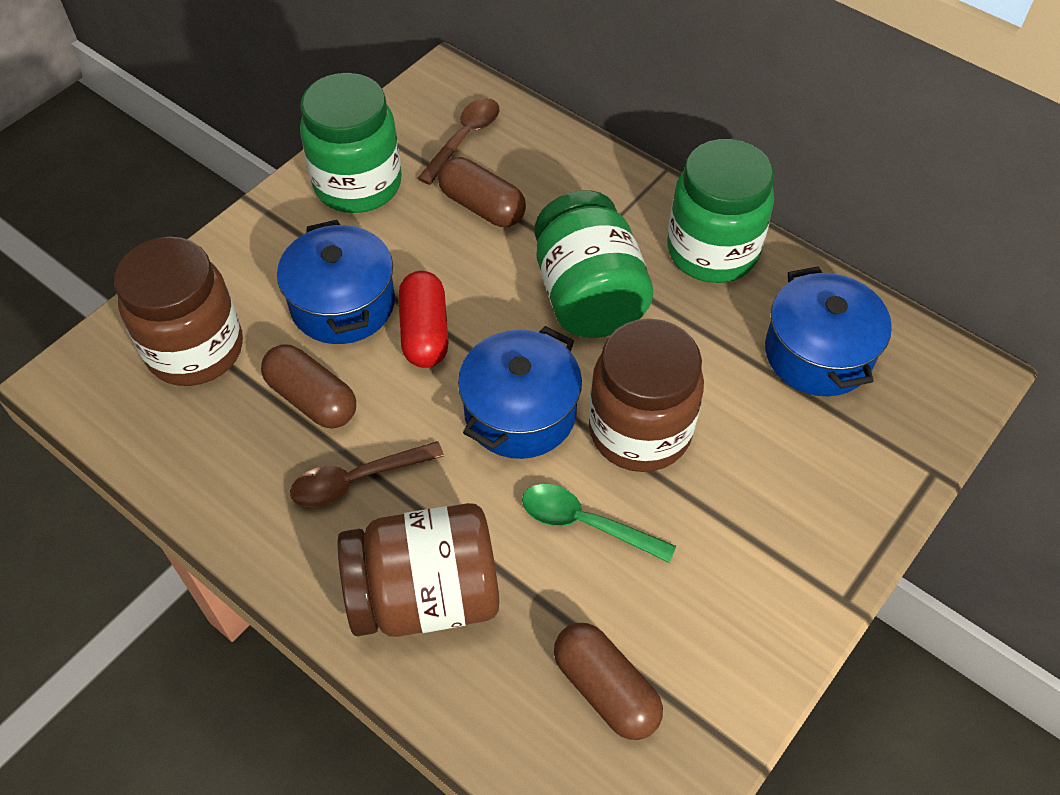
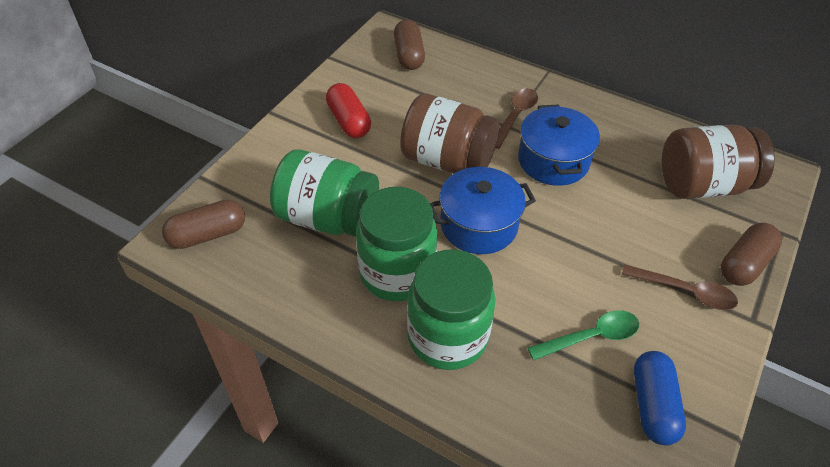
blue capsule: 0 -> 1
blue pot: 3 -> 2
brown jar: 3 -> 2

